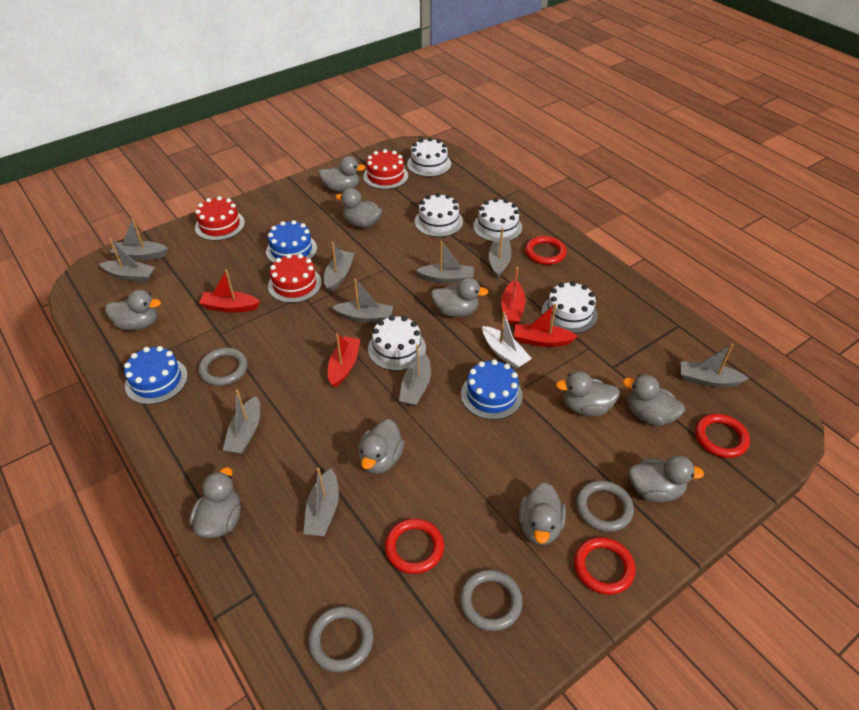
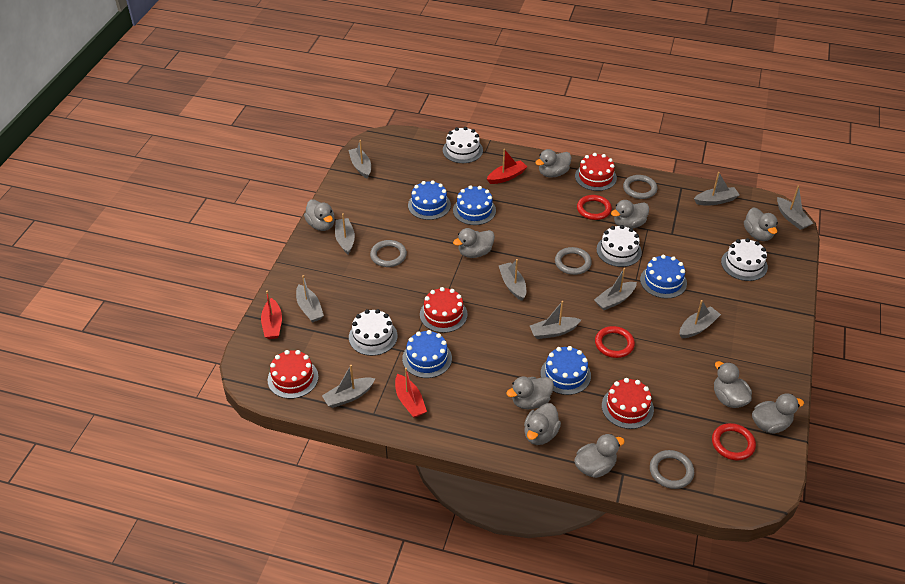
blue cake: 3 -> 5
red boat: 4 -> 3
red cake: 3 -> 4
red ring: 4 -> 3
white boat: 1 -> 0
white cake: 5 -> 4

